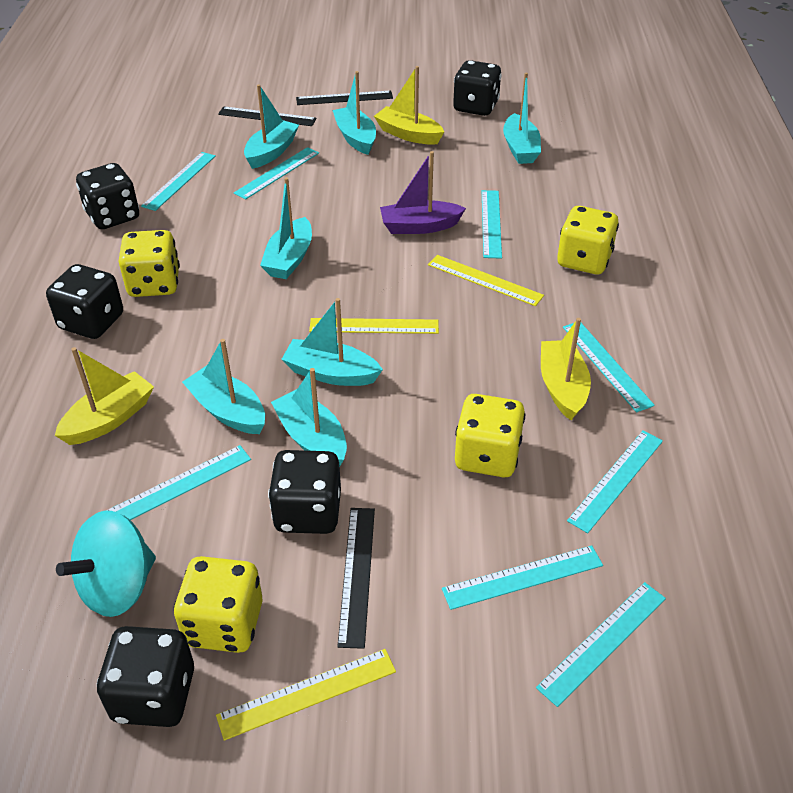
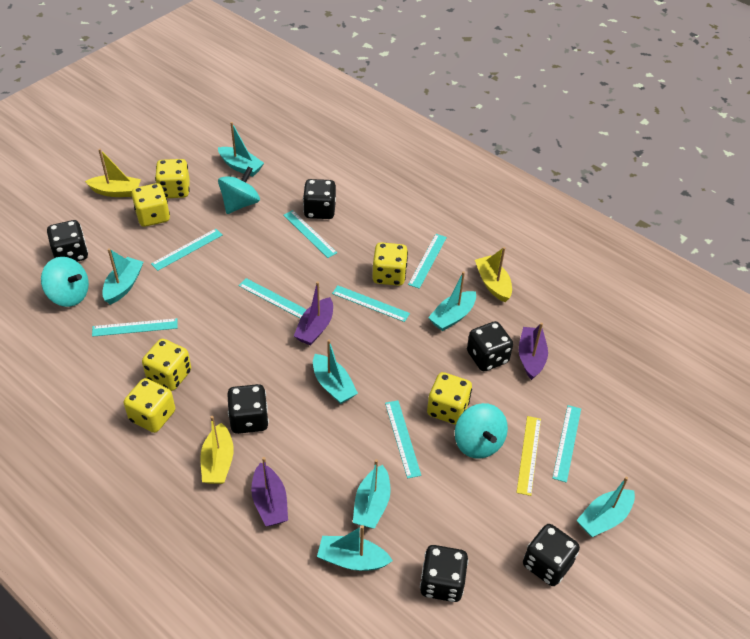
black dice: 5 -> 6
black ruler: 3 -> 0
purple boat: 1 -> 3
turquoise spinning top: 1 -> 3
yellow dice: 4 -> 6
yellow ruler: 3 -> 1

